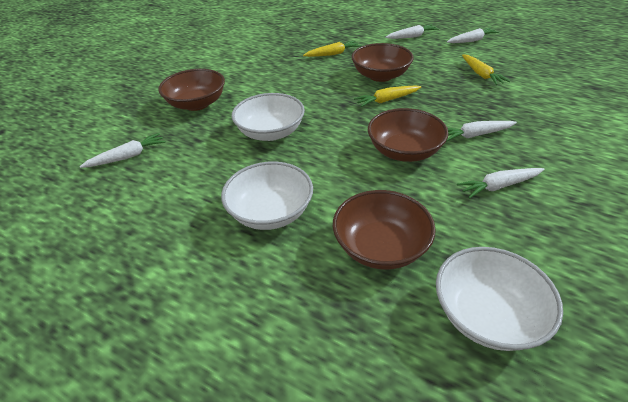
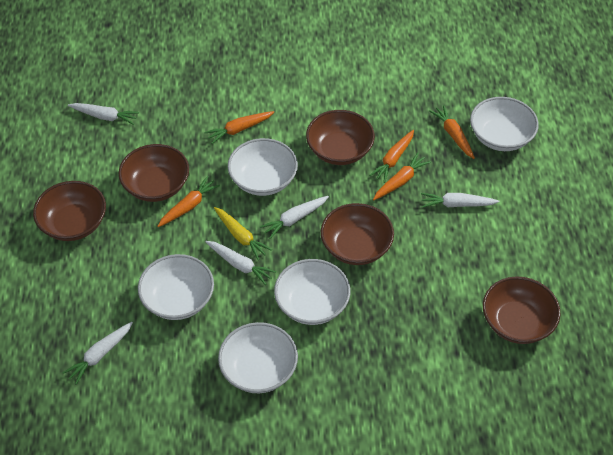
brown bowl: 4 -> 5
orange carrot: 0 -> 5
white bowl: 3 -> 5
yellow carrot: 3 -> 1

